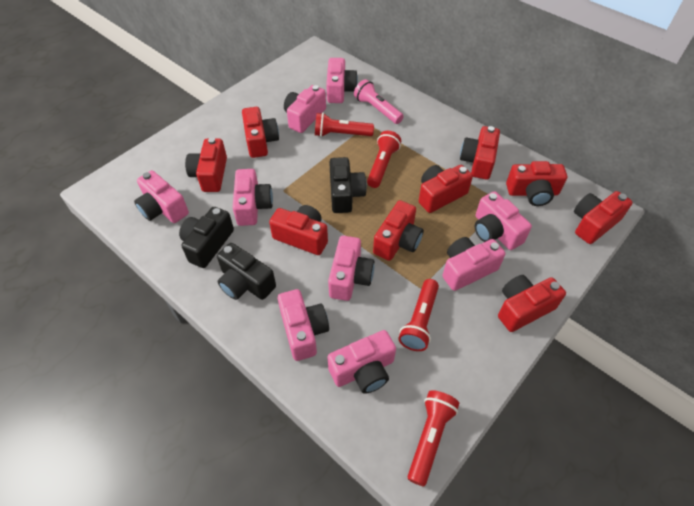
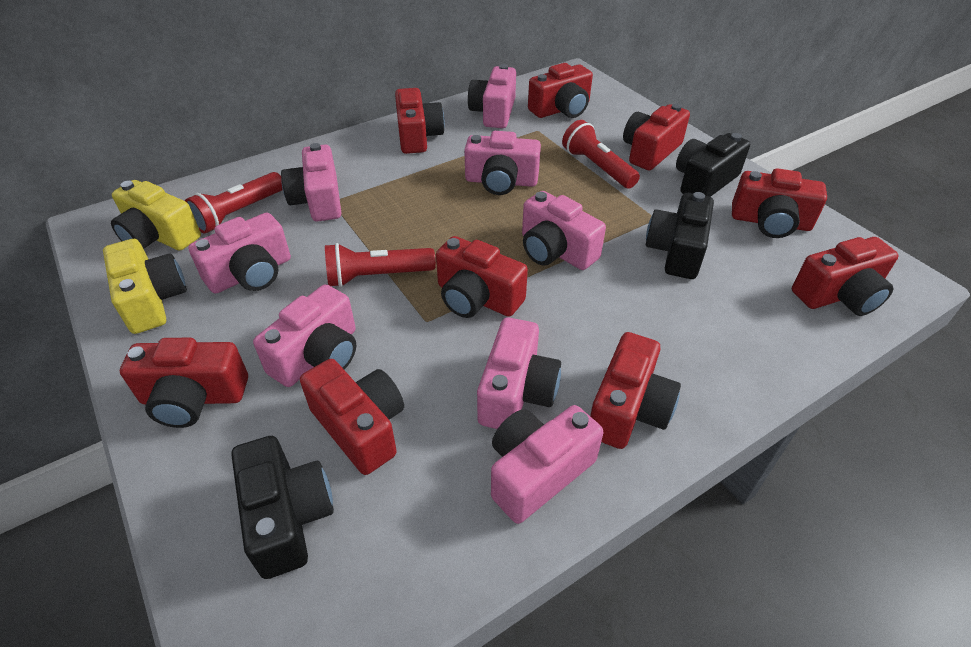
pink camera: 9 -> 8
pink flashlight: 1 -> 0
red flashlight: 4 -> 3
yellow camera: 0 -> 2

